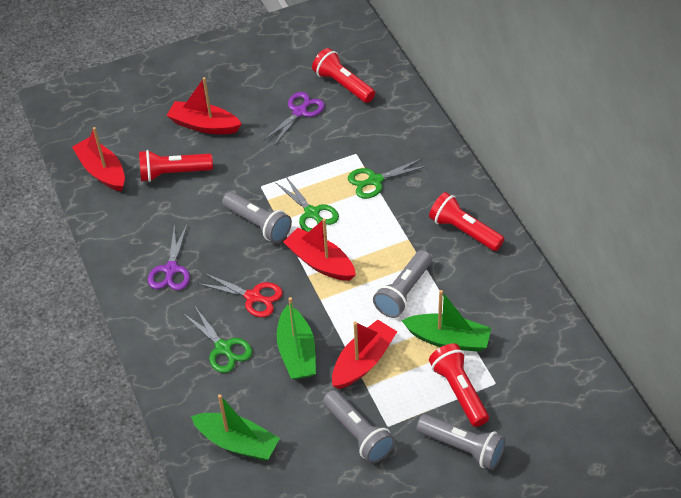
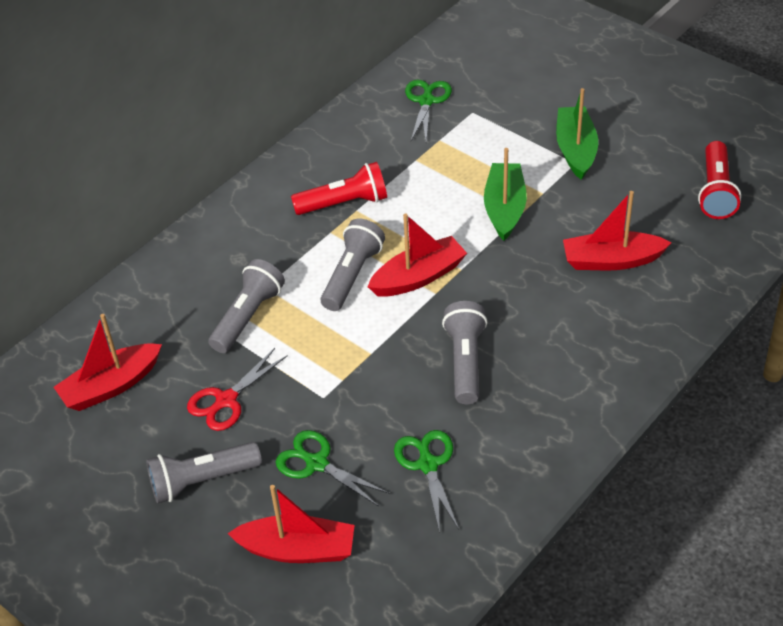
green boat: 3 -> 2
purple scissors: 2 -> 0
red flashlight: 4 -> 2

